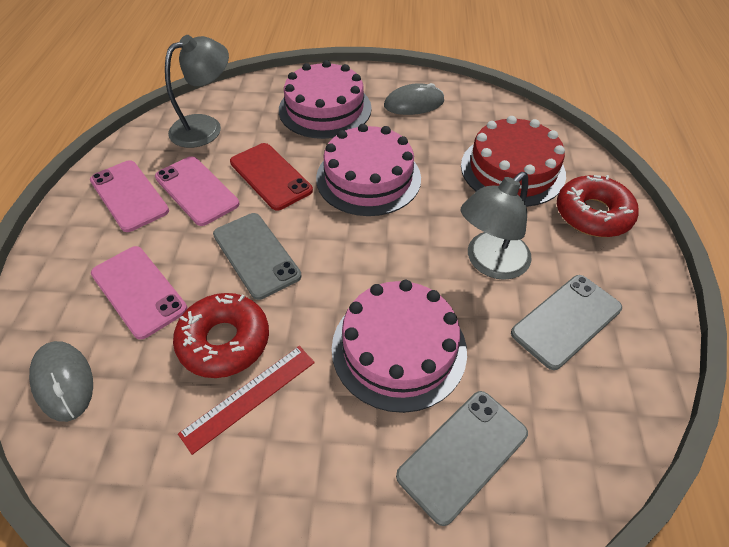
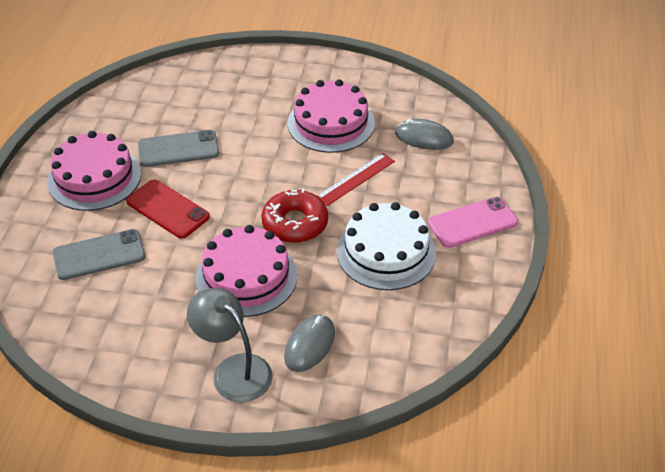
grey lamp: 2 -> 1
grey phone: 3 -> 2
pink phone: 3 -> 1
red cake: 1 -> 0
red donut: 2 -> 1
white cake: 0 -> 1

